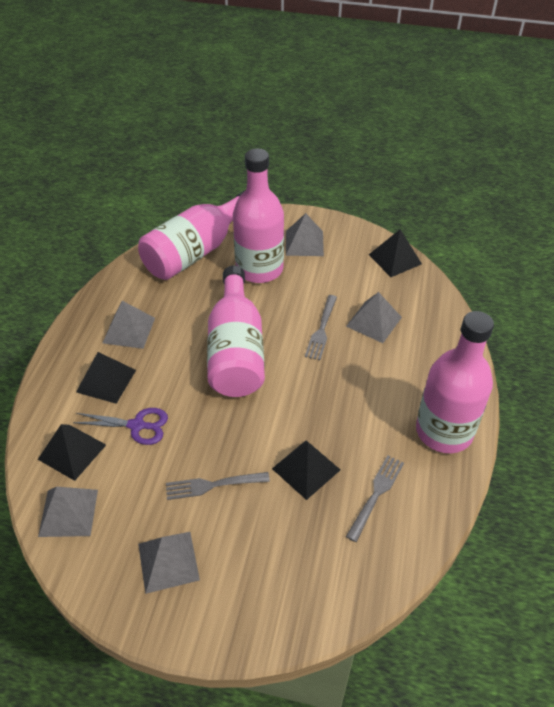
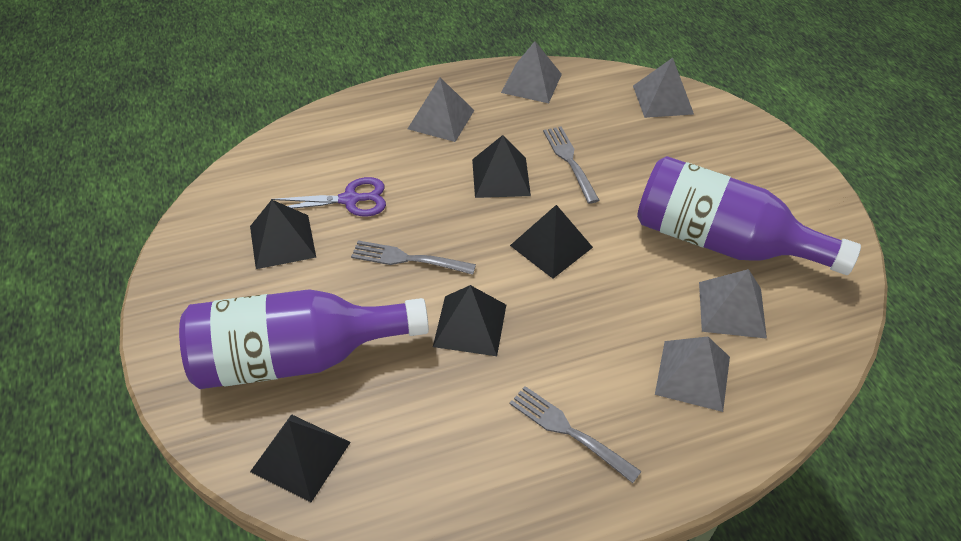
black pyramid: 4 -> 5
pink bottle: 4 -> 0
purple bottle: 0 -> 2

